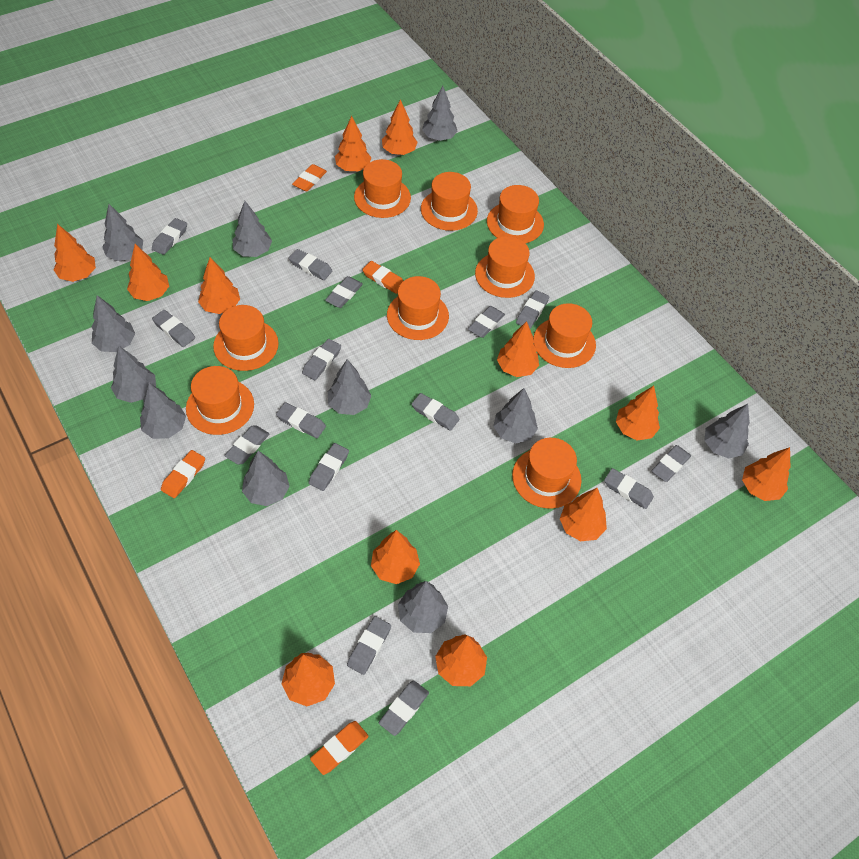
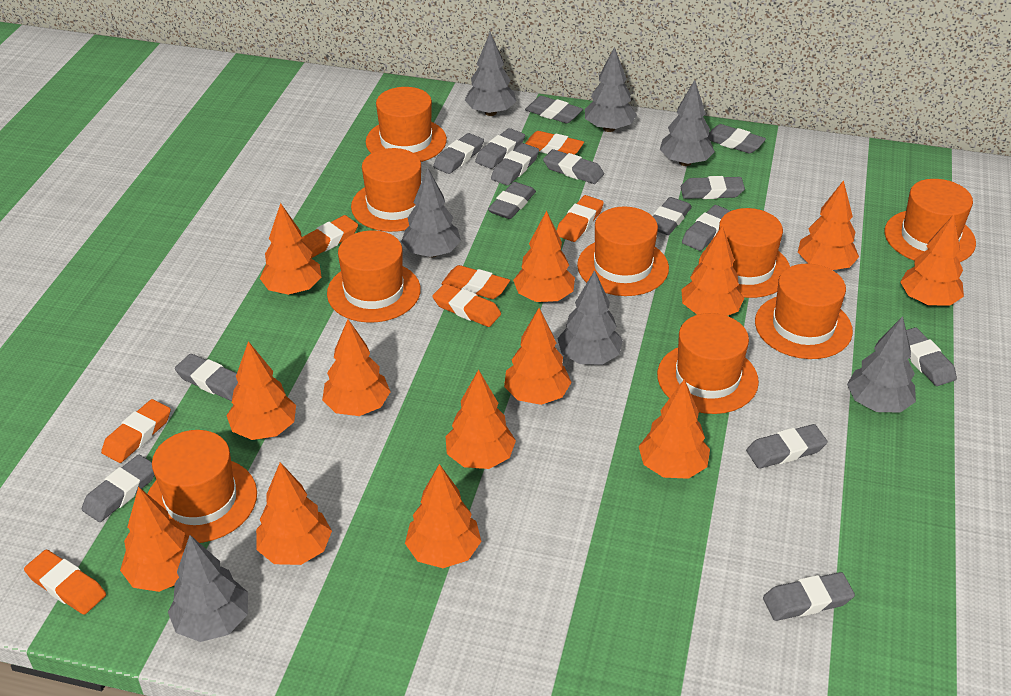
grey tree: 11 -> 7
orange eraser: 4 -> 7
orange tree: 12 -> 13

